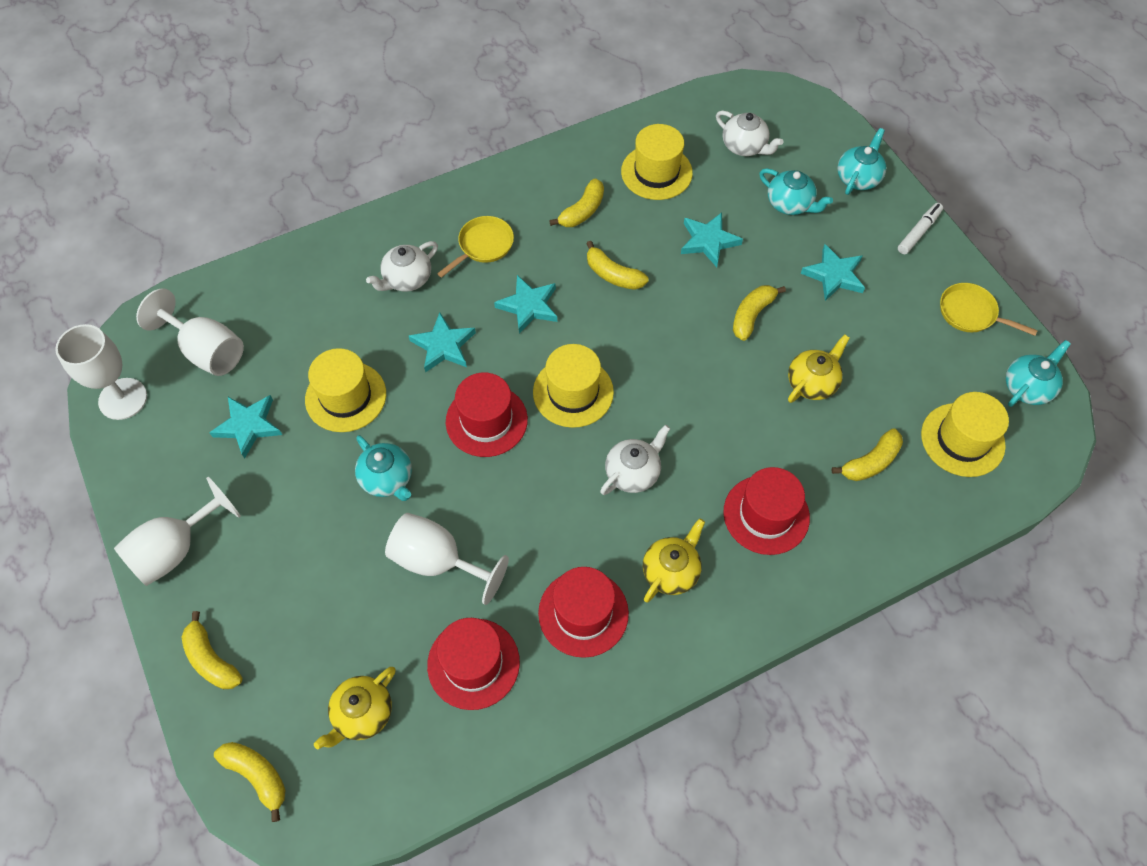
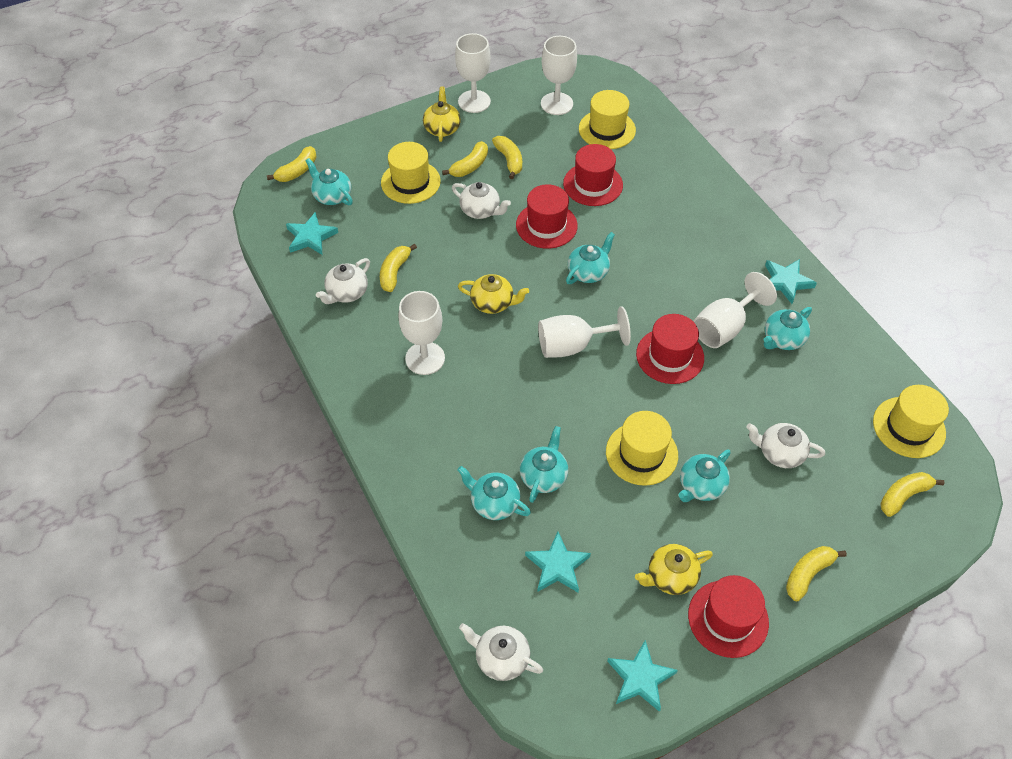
turquoise star: 5 -> 4
turquoise teapot: 4 -> 6
white goblet: 4 -> 5
white marker: 1 -> 0
white teapot: 3 -> 4
yellow pan: 2 -> 0

